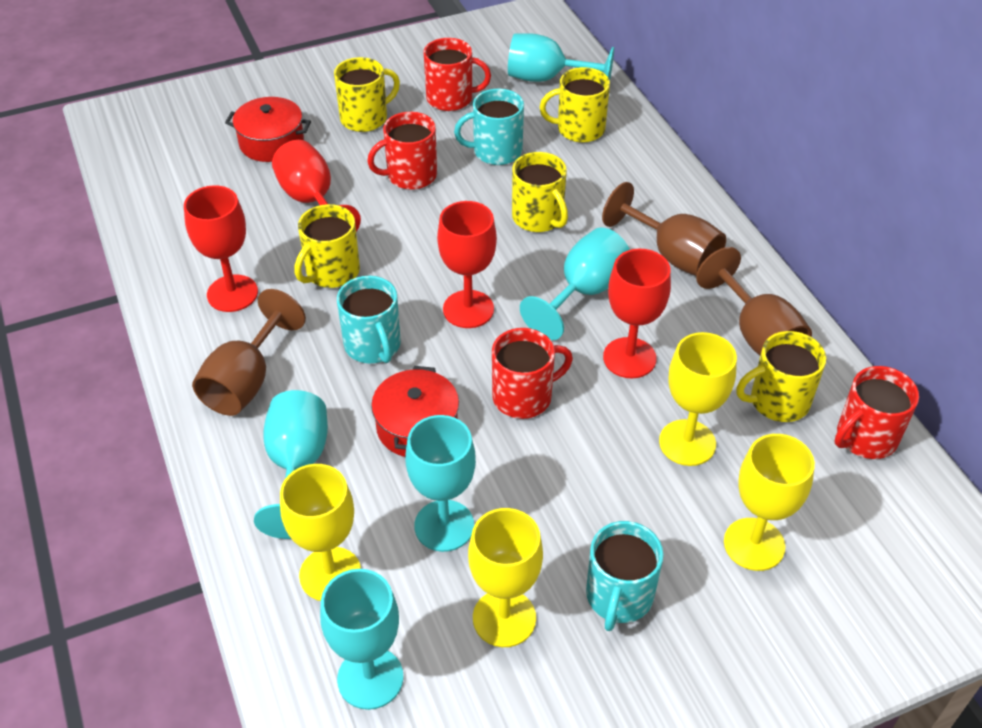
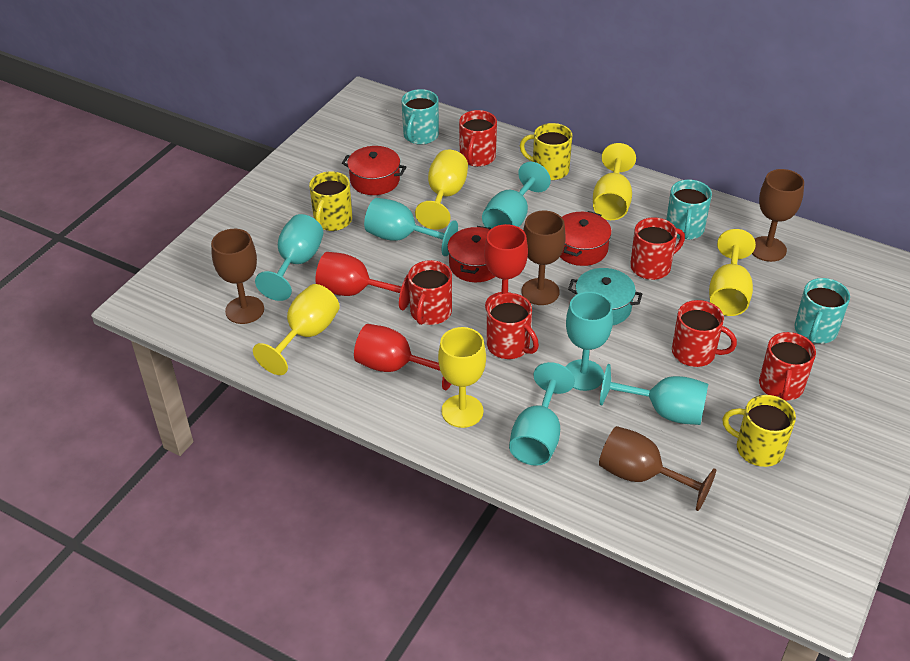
brown goblet: 3 -> 4
red goblet: 4 -> 3
red mug: 4 -> 6
red pot: 2 -> 3
turquoise goblet: 5 -> 6
turquoise pot: 0 -> 1
yellow goblet: 4 -> 5
yellow mug: 5 -> 3

